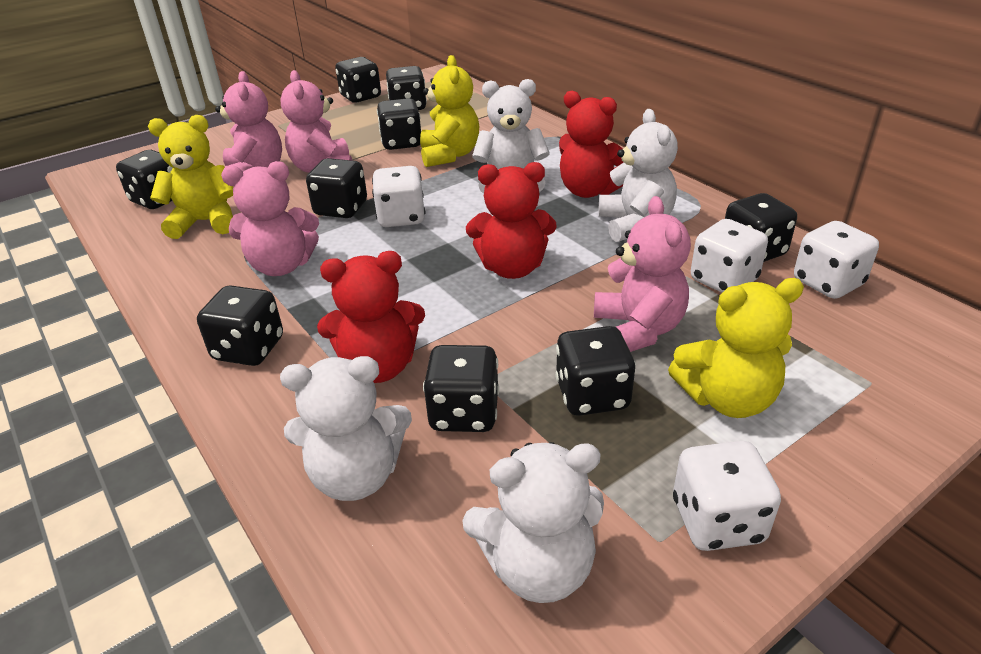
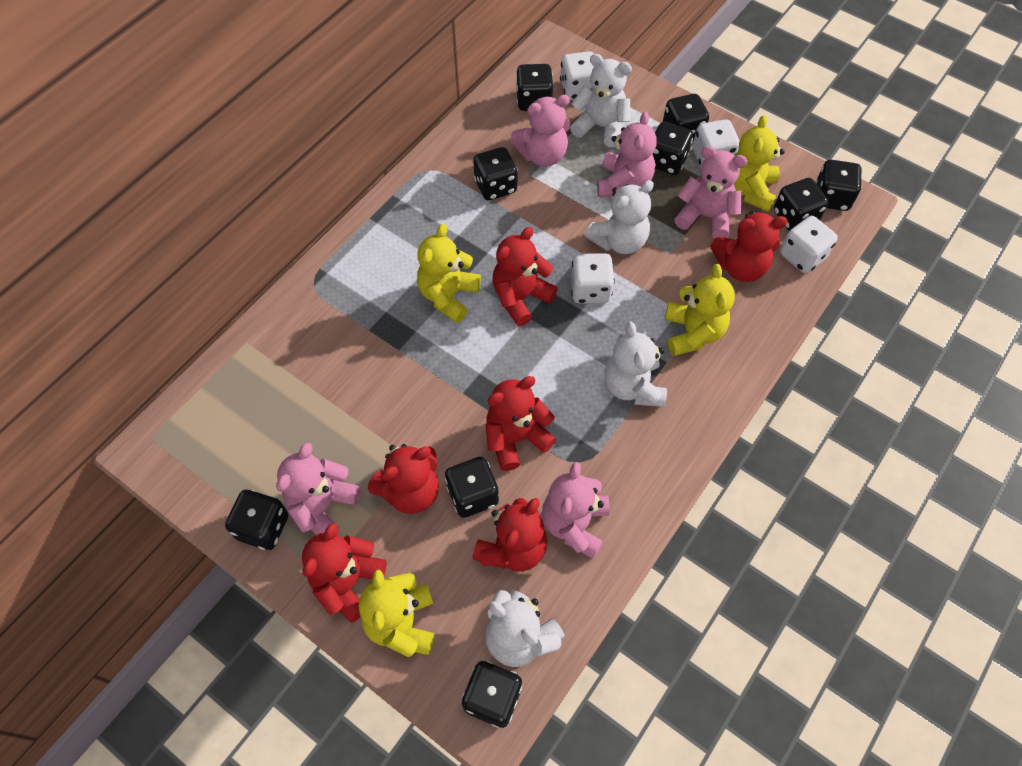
pink teddy bear: 4 -> 5
red teddy bear: 3 -> 6
yellow teddy bear: 3 -> 4

